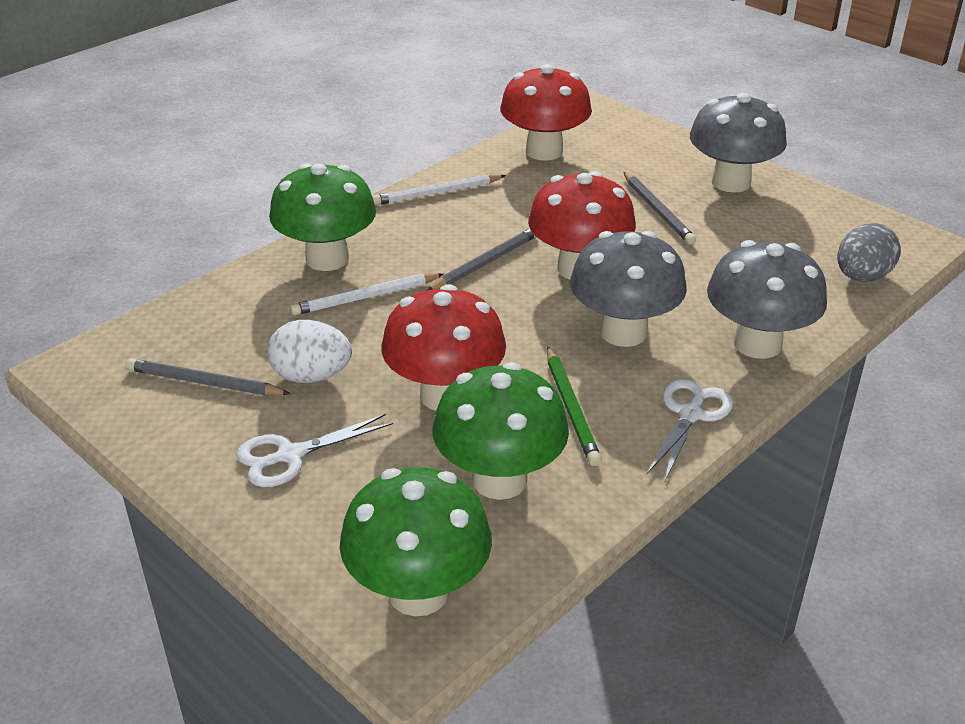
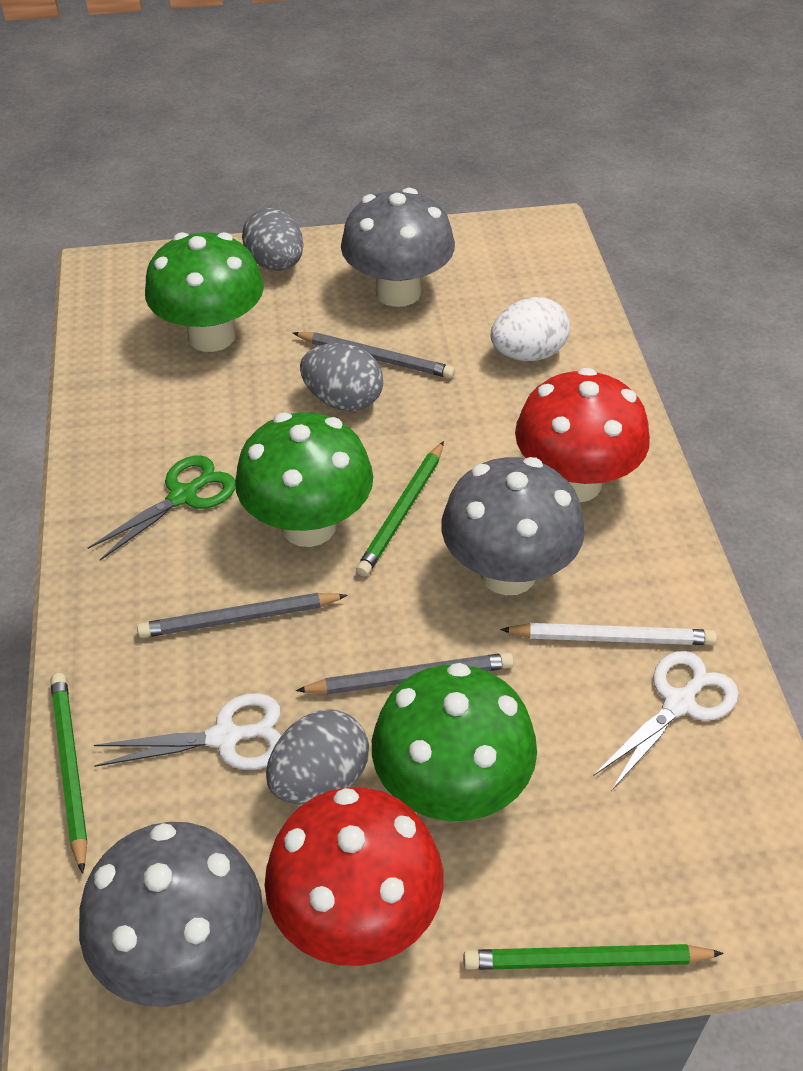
green pencil: 1 -> 3
green scissors: 0 -> 1
grey egg: 1 -> 3
red mushroom: 3 -> 2
white pencil: 2 -> 1

